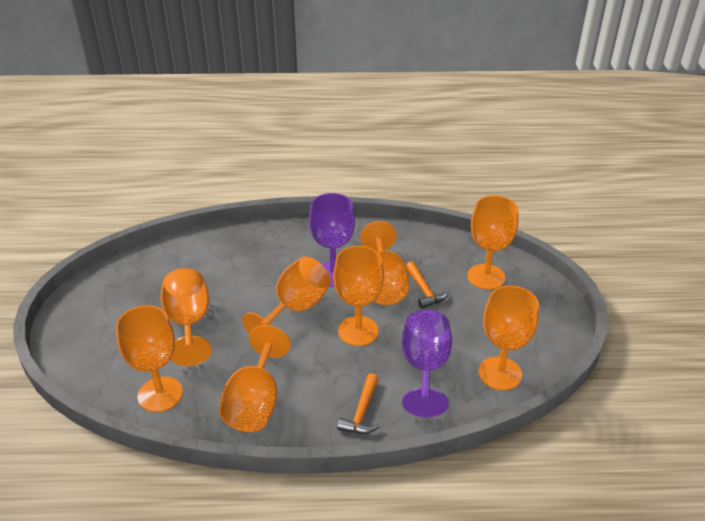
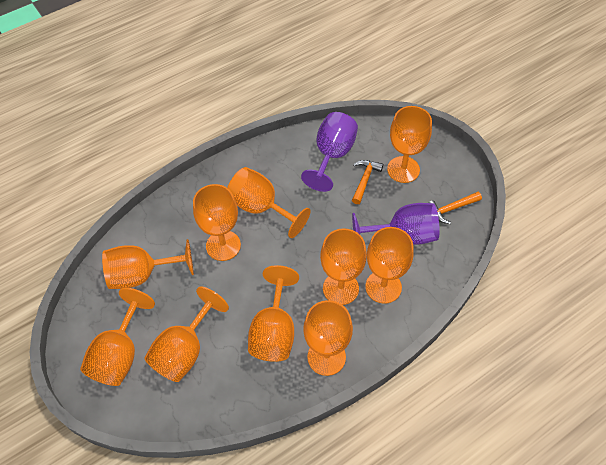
orange goblet: 8 -> 10

